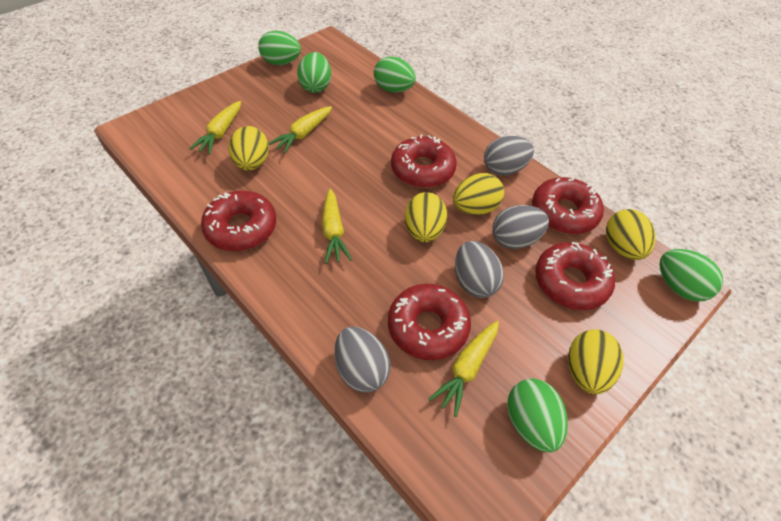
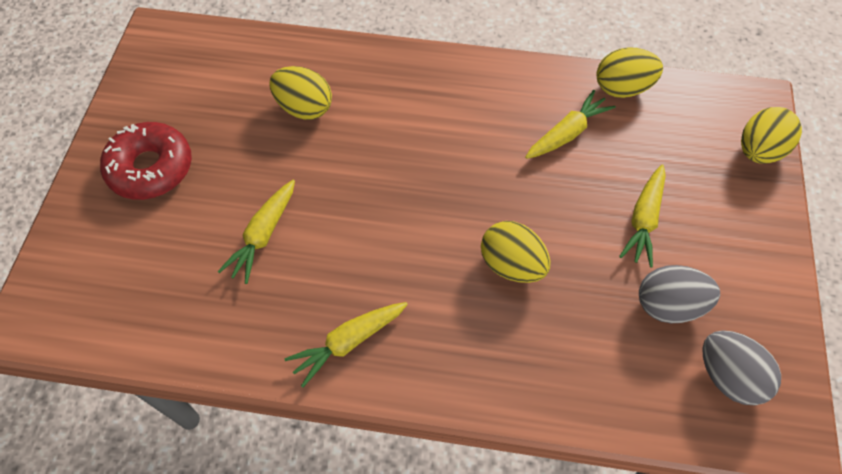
green egg: 5 -> 0
grey egg: 4 -> 2
red donut: 5 -> 1
yellow egg: 5 -> 4

